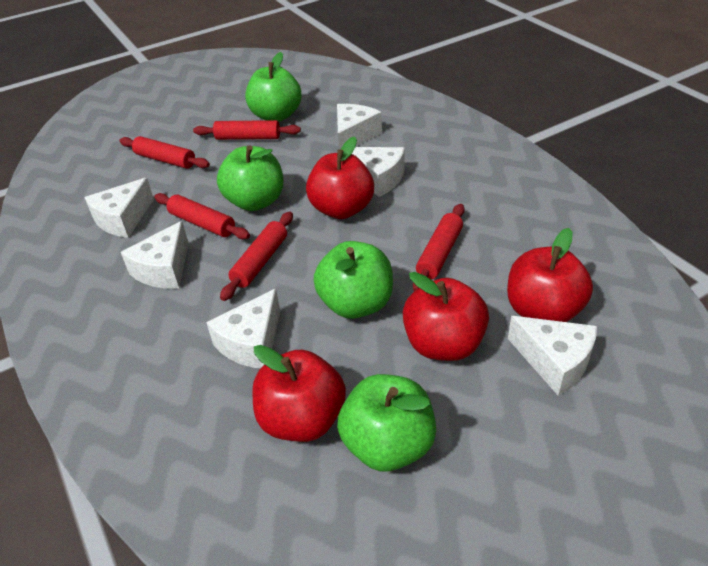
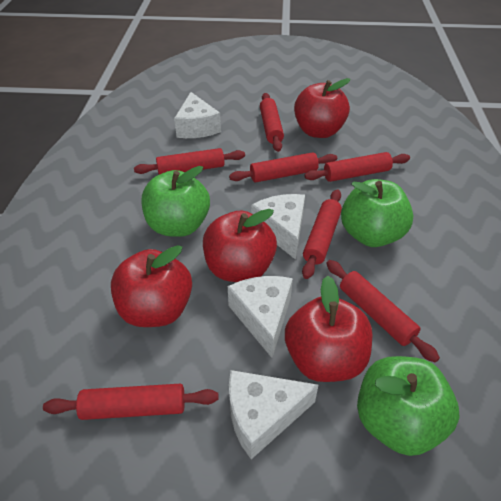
green apple: 4 -> 3
red rolling pin: 5 -> 7
white cheese: 6 -> 4

